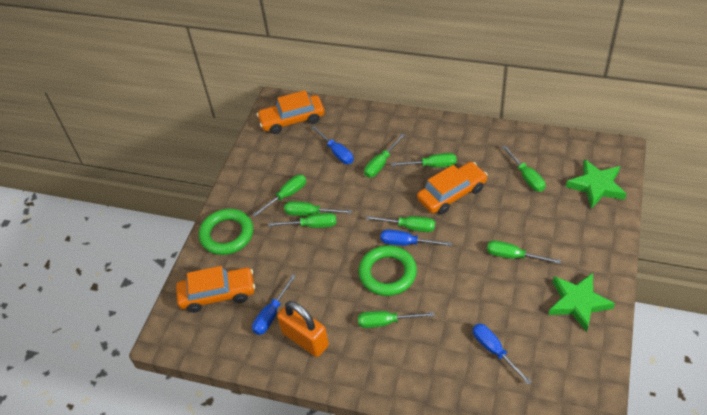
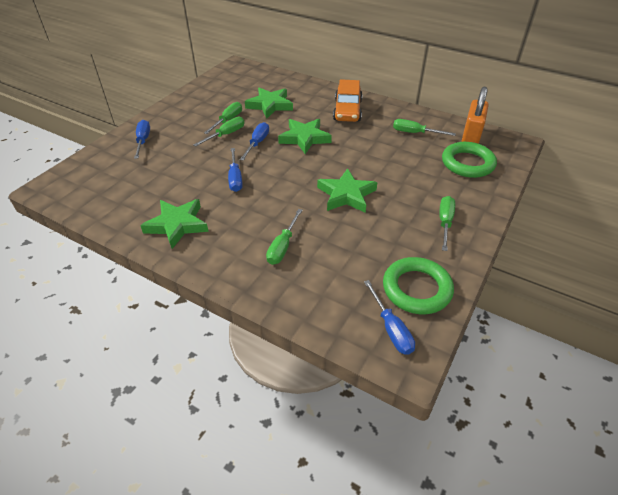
green screwdriver: 9 -> 5
green star: 2 -> 4
orange car: 3 -> 1

